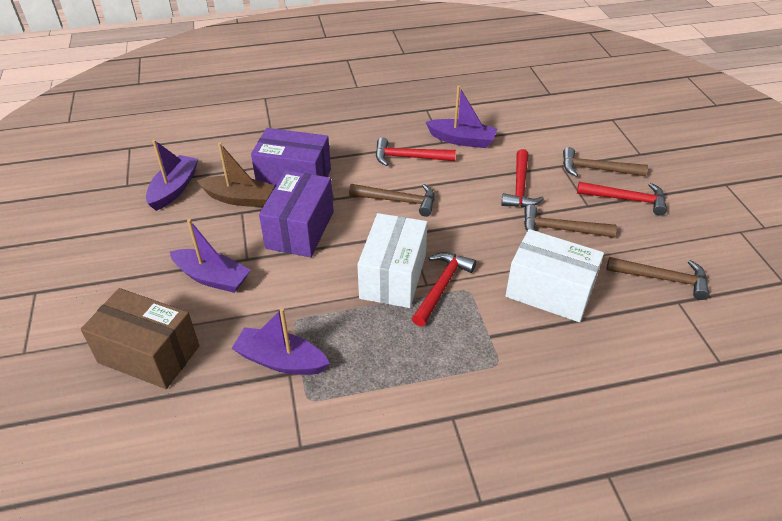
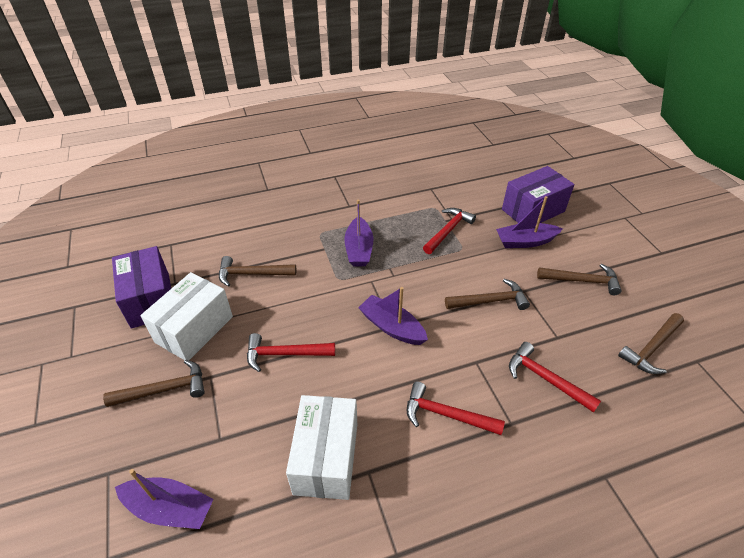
brown boat: 1 -> 0
brown box: 1 -> 0
brown hammer: 4 -> 5

